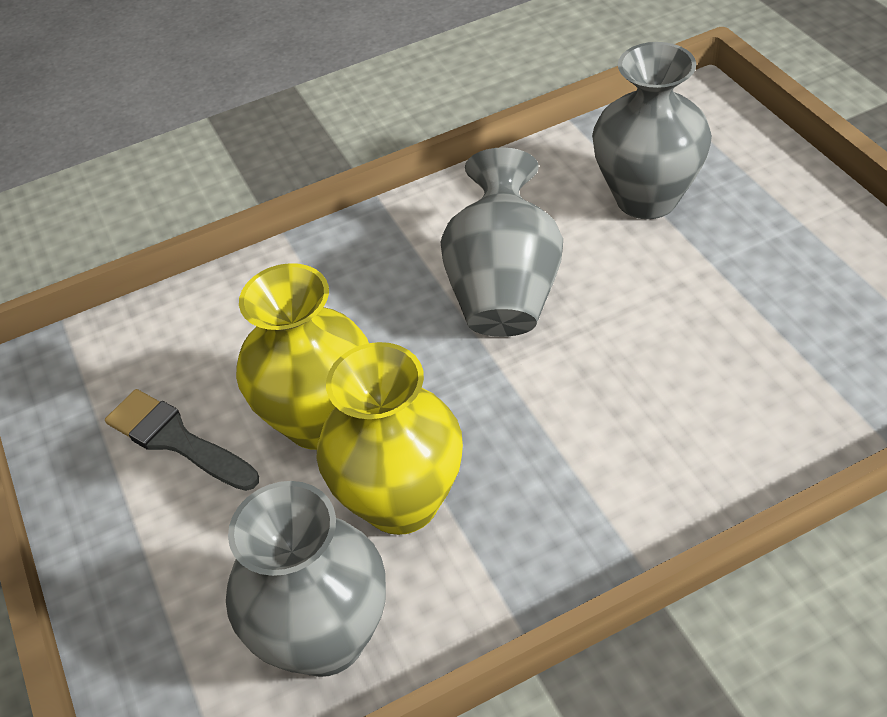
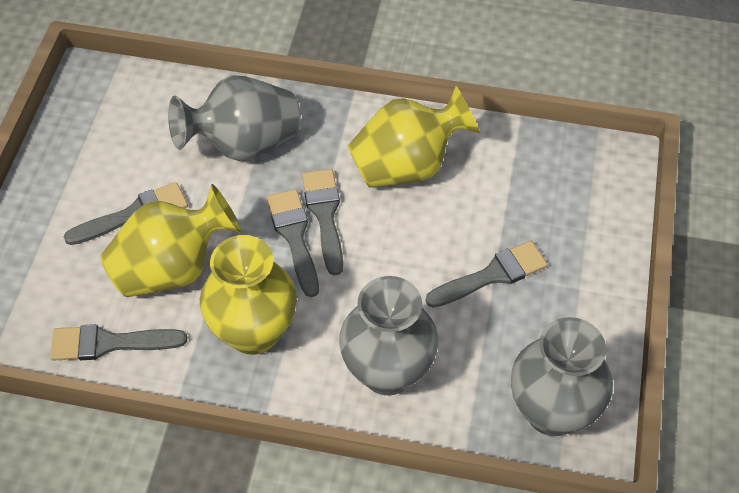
grey brush: 1 -> 5
yellow vase: 2 -> 3

